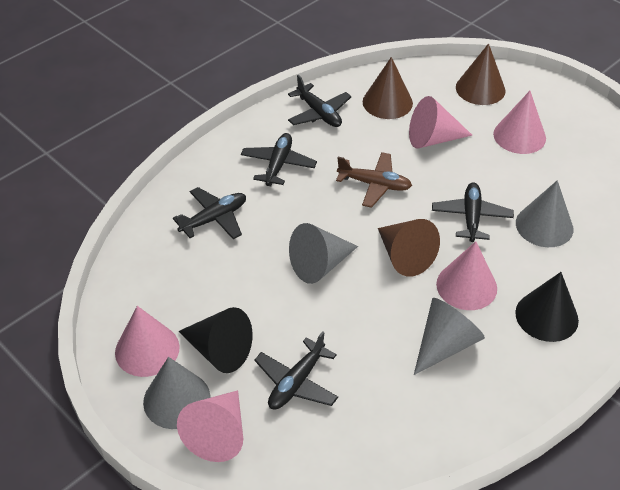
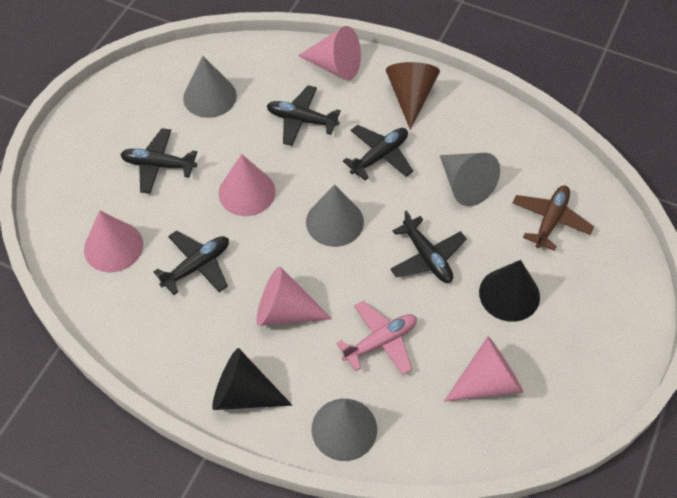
brown cone: 3 -> 1
pink plane: 0 -> 1

